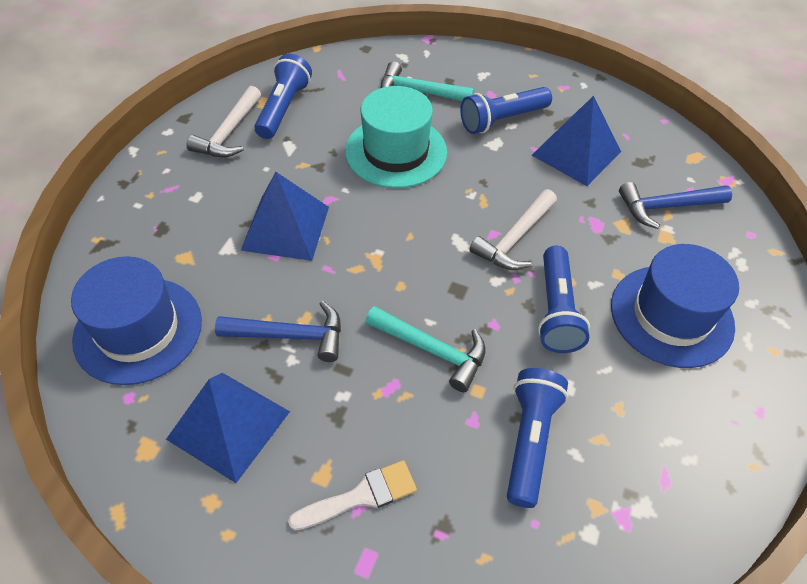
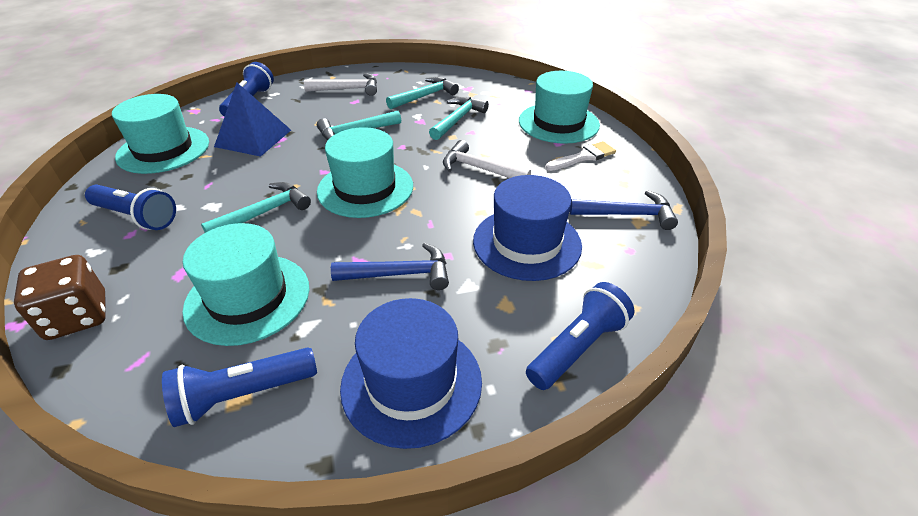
blue pyramid: 3 -> 1
brown dice: 0 -> 1
turquoise hammer: 2 -> 4
turquoise hat: 1 -> 4

